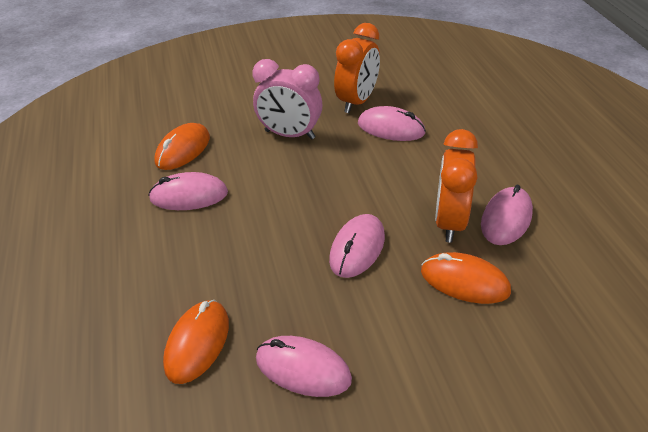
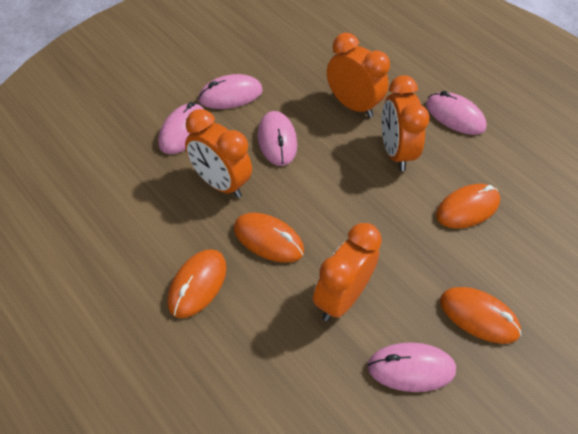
orange clock: 2 -> 4
orange mouse: 3 -> 4
pink clock: 1 -> 0

